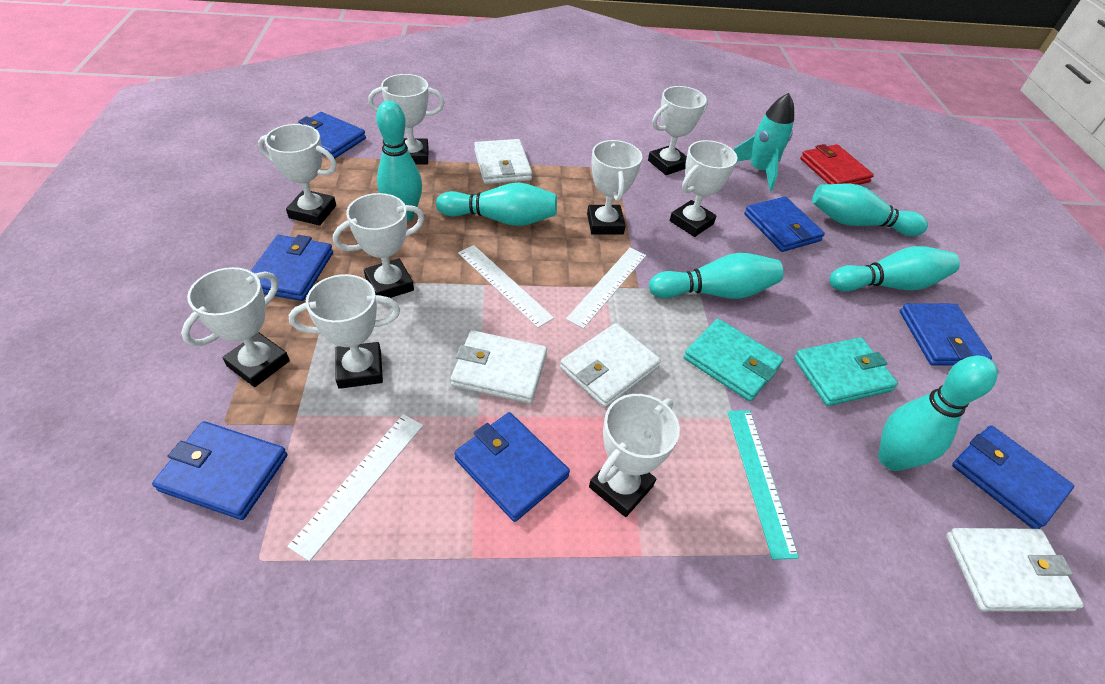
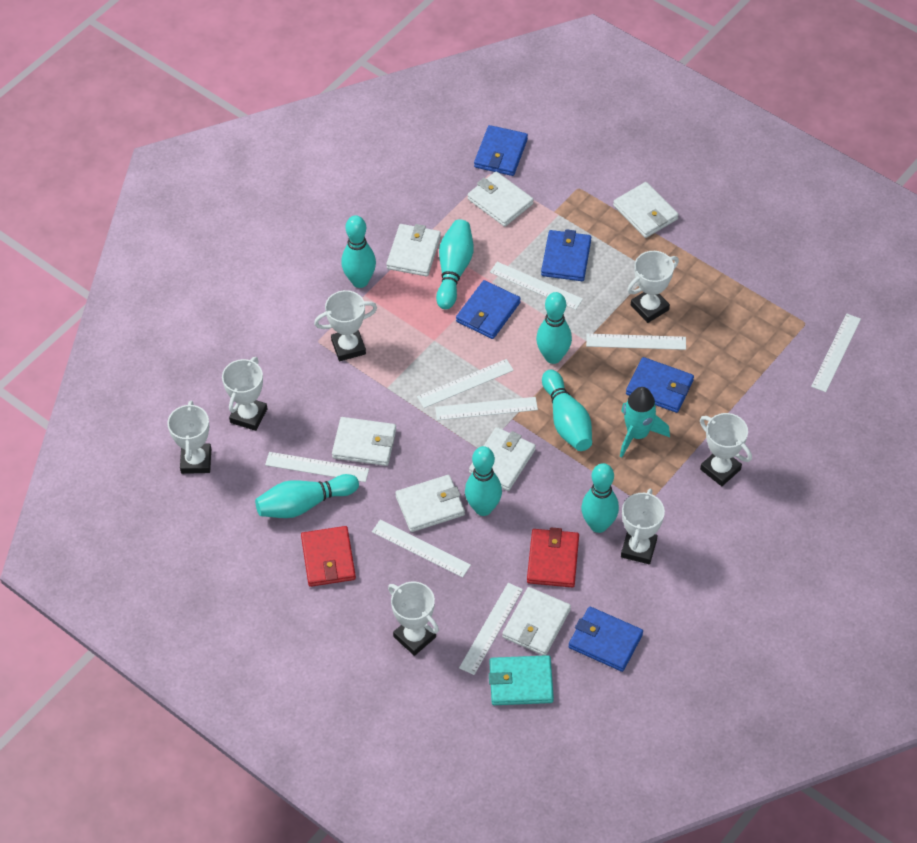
blue wallet: 7 -> 5
red wallet: 1 -> 2
turquoise bowling pin: 6 -> 7
turquoise ruler: 1 -> 0
turquoise wallet: 2 -> 1
white ruler: 3 -> 8
white trophy: 9 -> 7
white wallet: 4 -> 7

